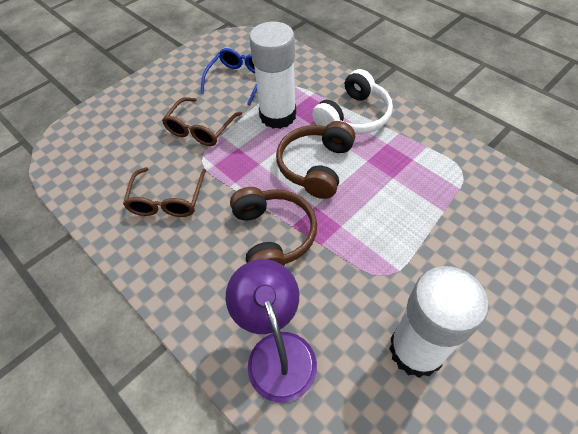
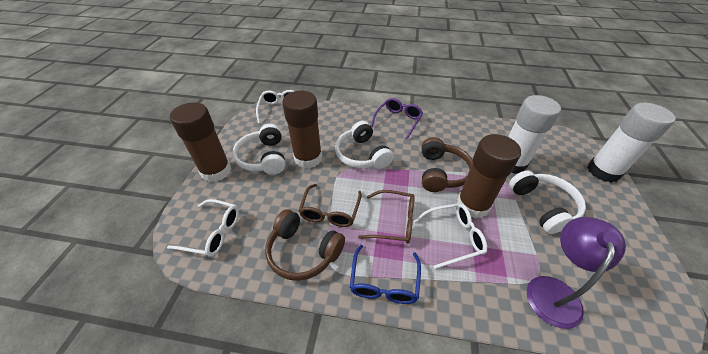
brown glue stick: 0 -> 3
purple glasses: 0 -> 1
white glasses: 0 -> 3
white headphones: 1 -> 3

